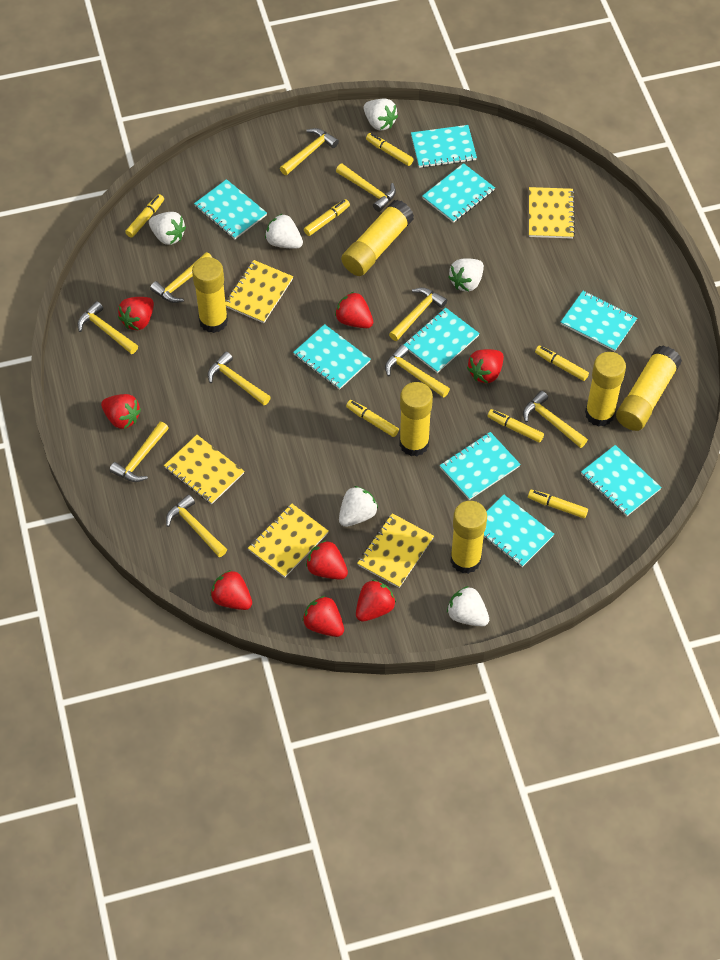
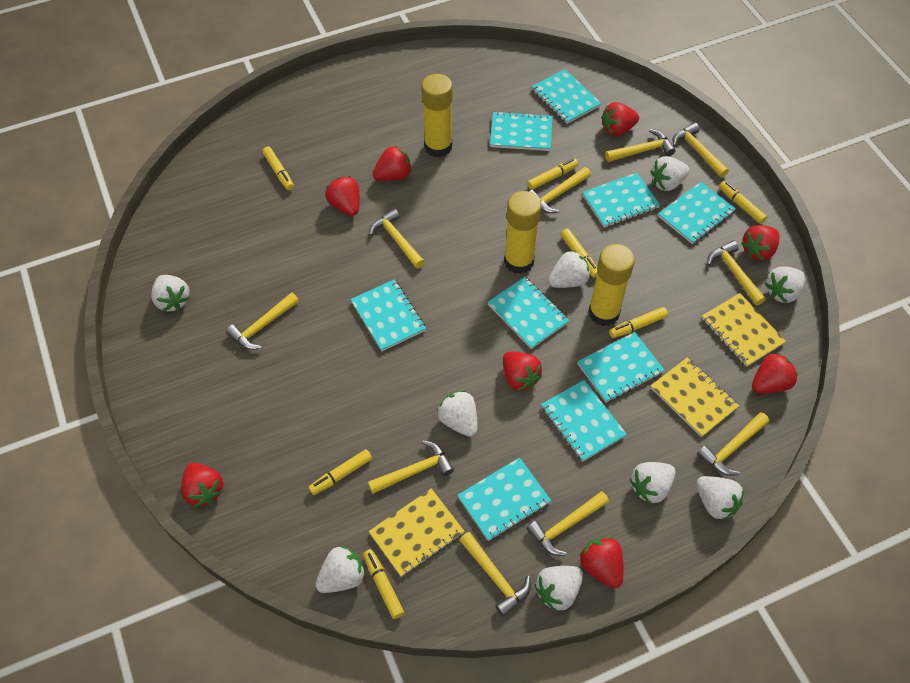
white strawberry: 6 -> 9
yellow glue stick: 6 -> 3
yellow notebook: 5 -> 3

